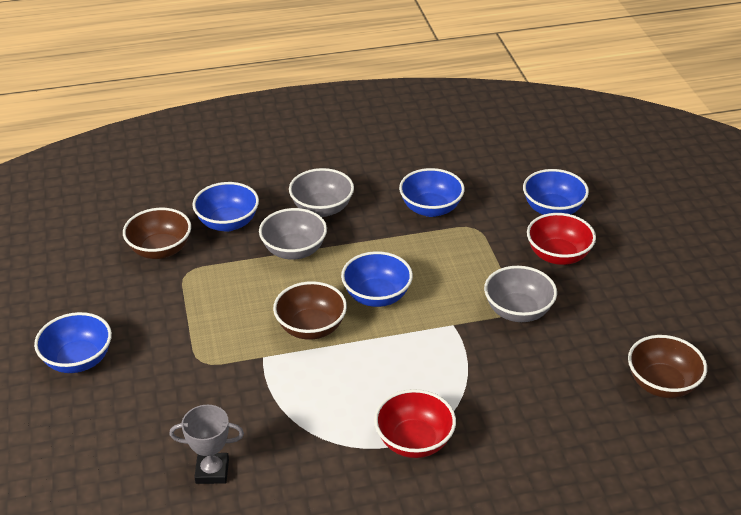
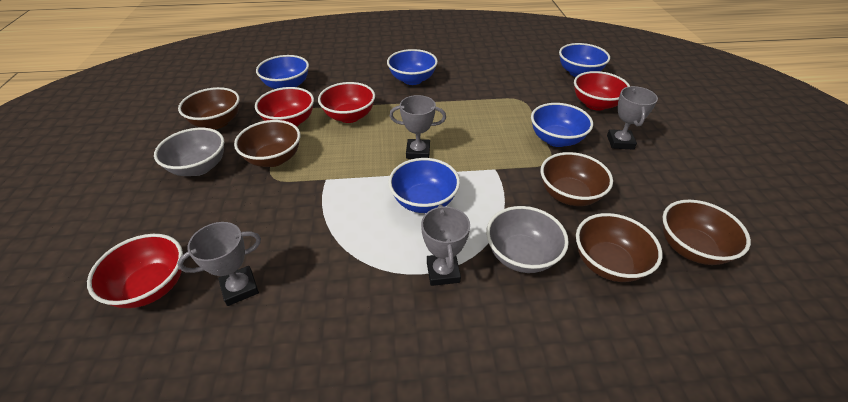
brown bowl: 3 -> 5
grey bowl: 3 -> 2
grey trophy: 1 -> 4
red bowl: 2 -> 4

